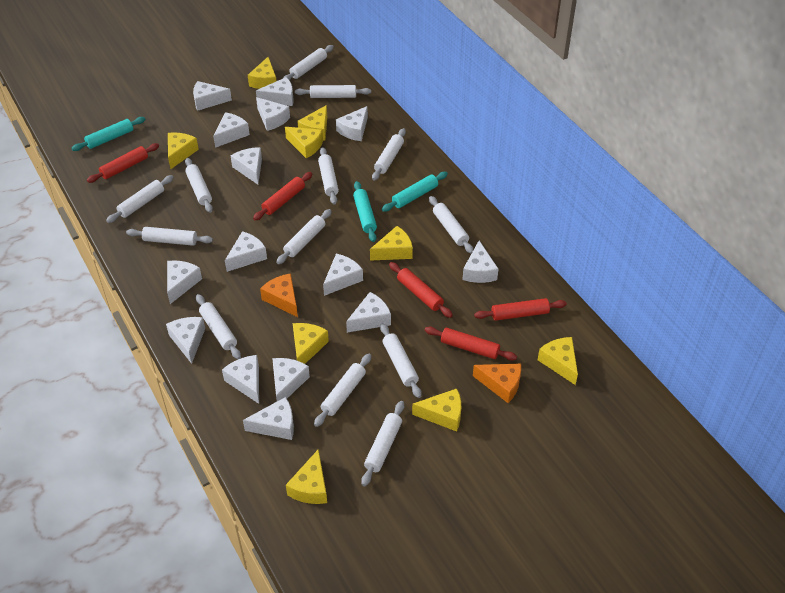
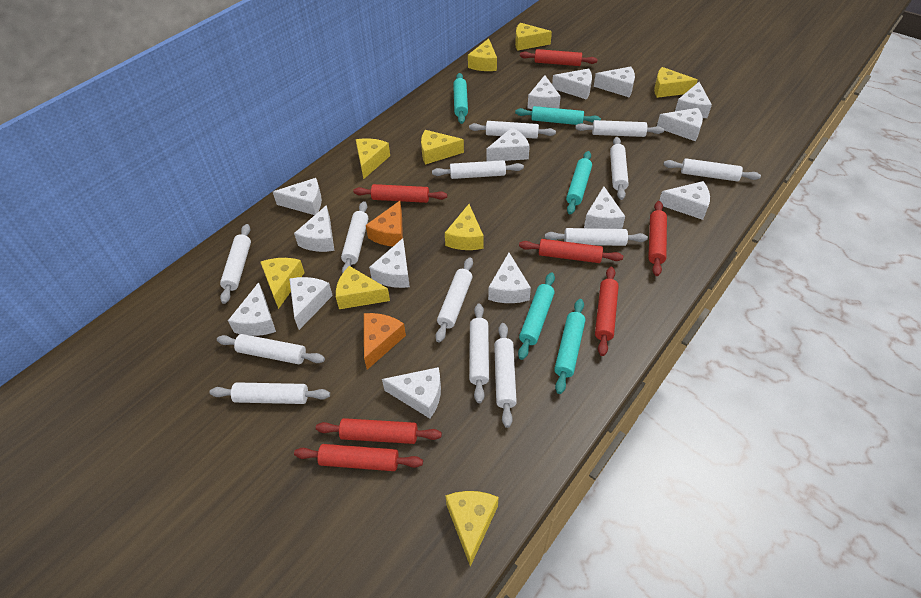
red rolling pin: 5 -> 7
turquoise rolling pin: 3 -> 5

